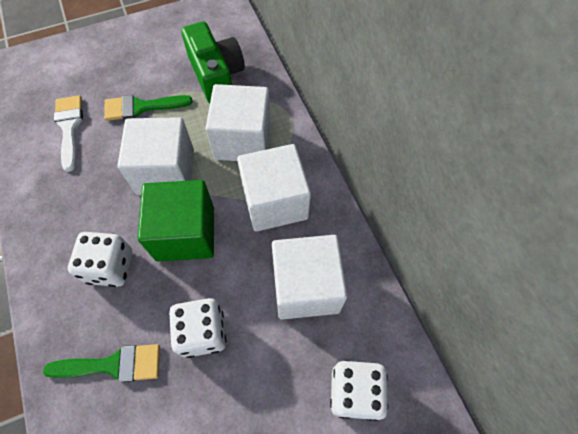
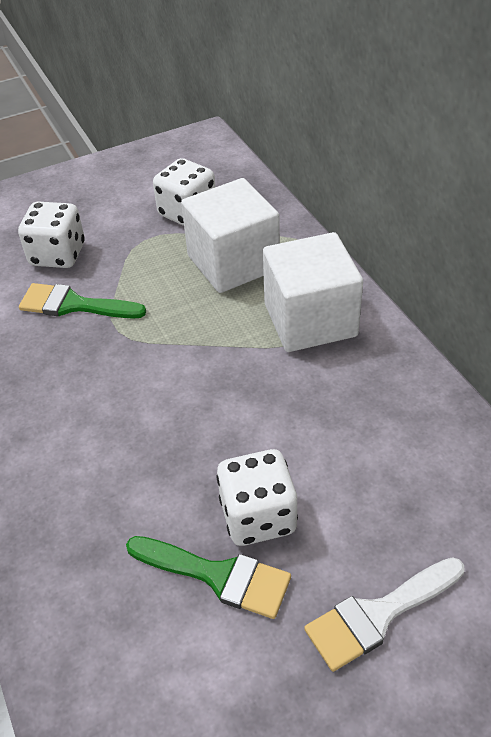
green camera: 1 -> 0
green cube: 1 -> 0
white cube: 4 -> 2

